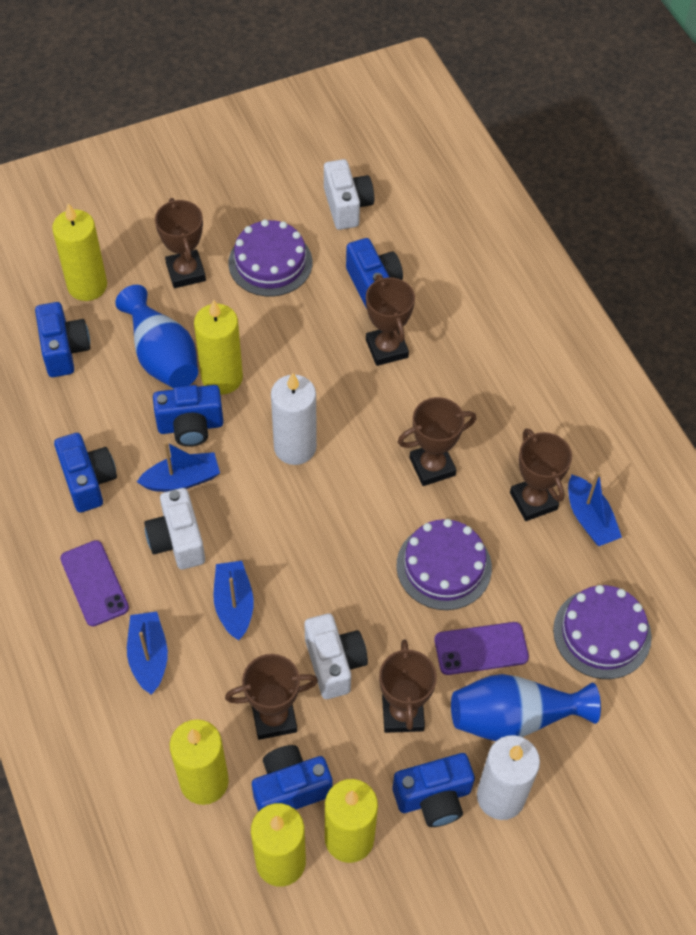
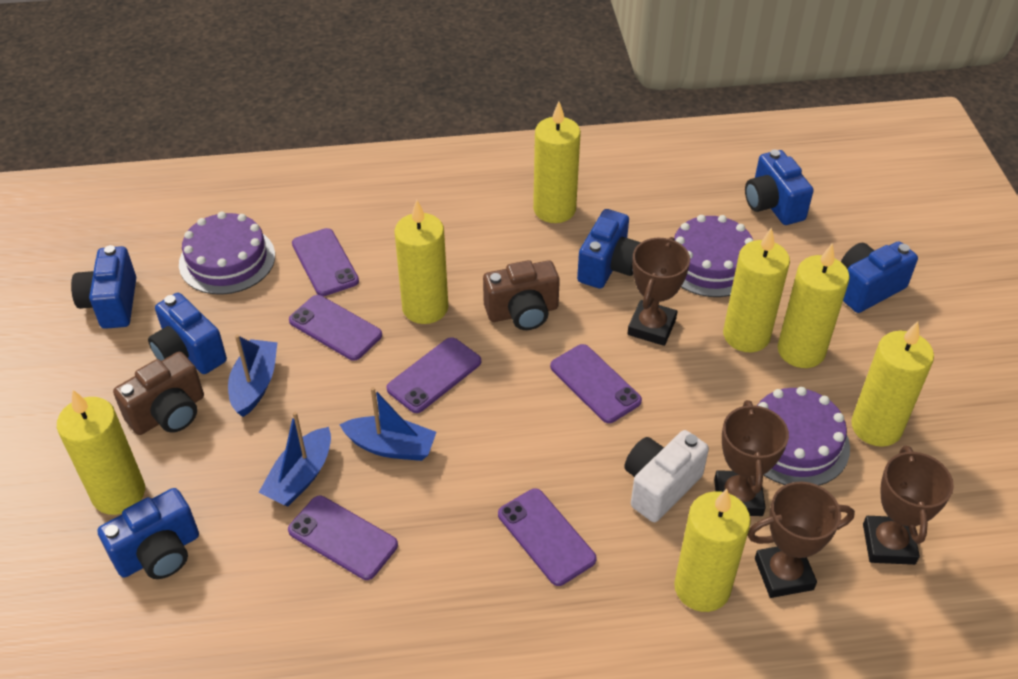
blue boat: 4 -> 3
blue vase: 2 -> 0
brown camera: 0 -> 2
brown trophy: 6 -> 4
purple phone: 2 -> 6
white camera: 3 -> 1
white candle: 2 -> 0
yellow candle: 5 -> 7

